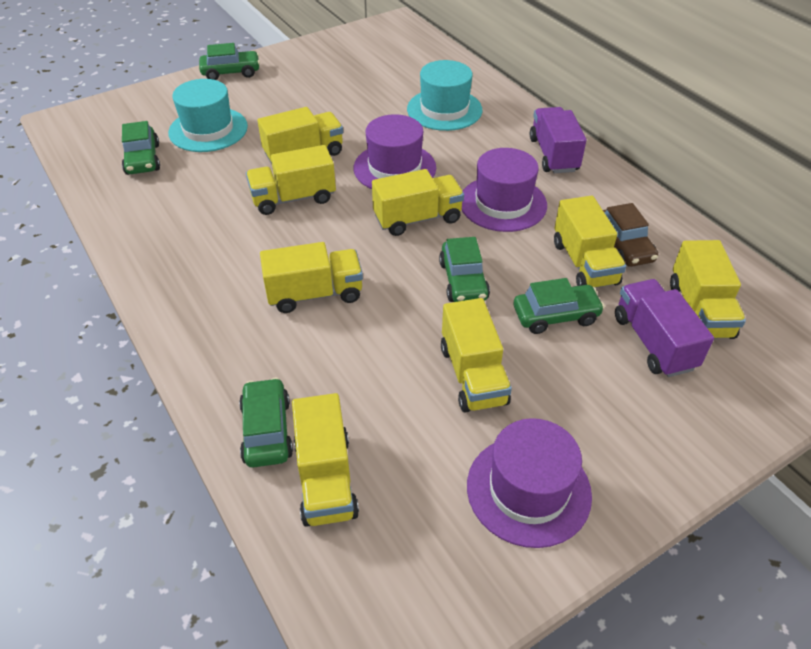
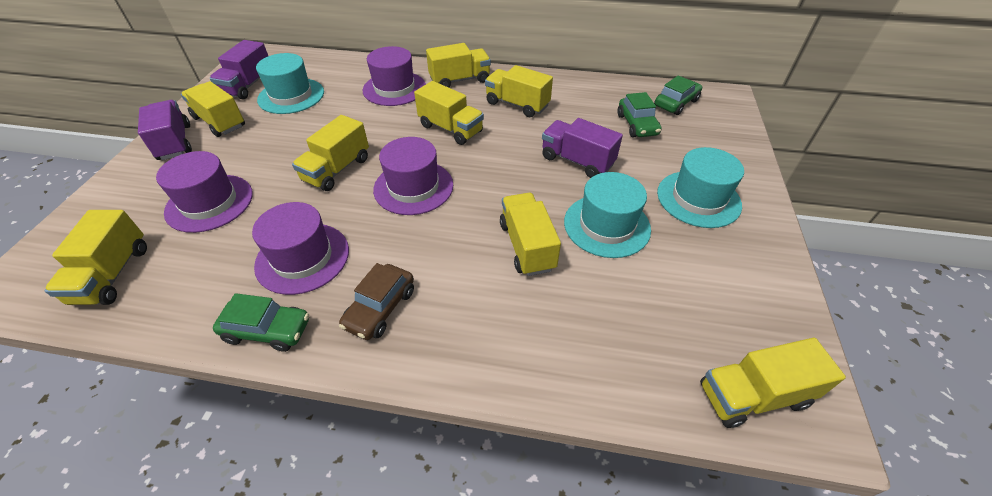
green car: 5 -> 3
purple hat: 3 -> 4
purple truck: 2 -> 3
turquoise hat: 2 -> 3

